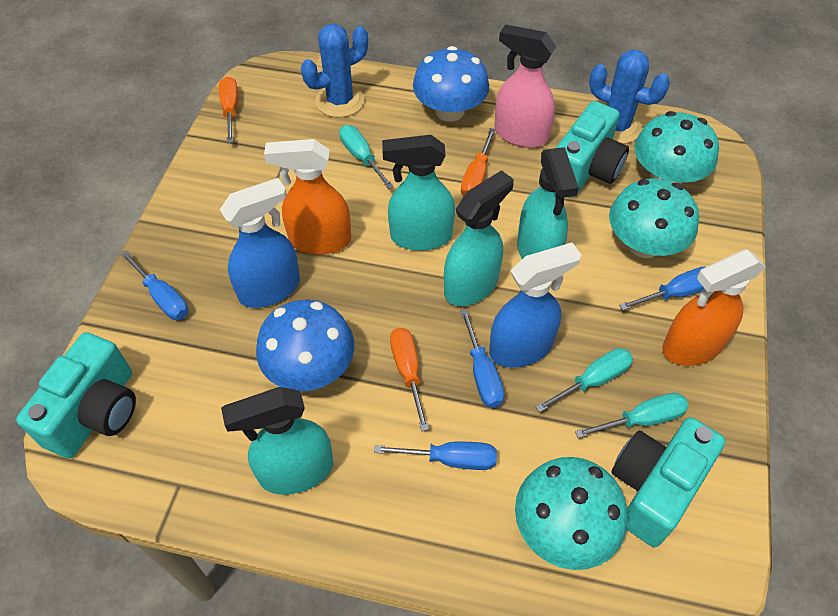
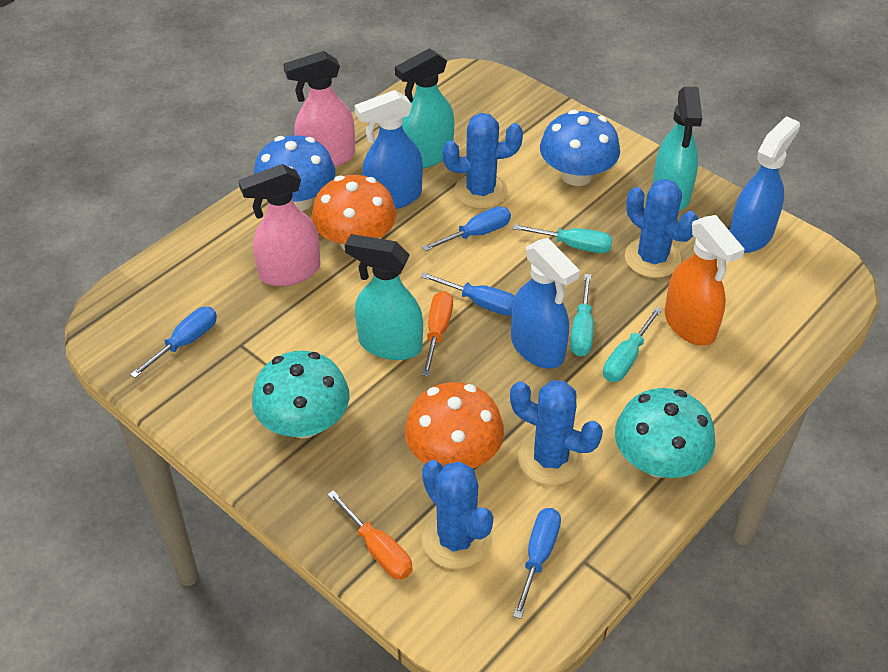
blue cactus: 2 -> 4
blue spray bottle: 2 -> 3
orange mushroom: 0 -> 2
orange screwdriver: 3 -> 2
orange spray bottle: 2 -> 1
pink spray bottle: 1 -> 2
turquoise camera: 3 -> 0
turquoise mushroom: 3 -> 2
turquoise spray bottle: 4 -> 3

